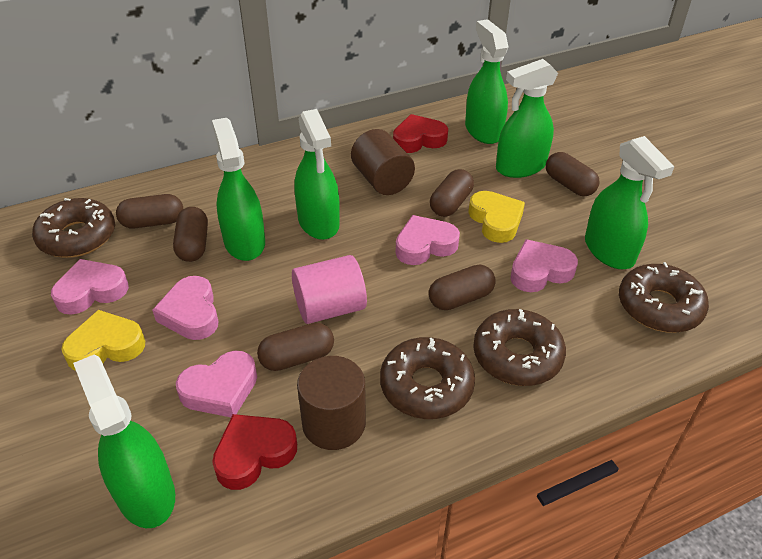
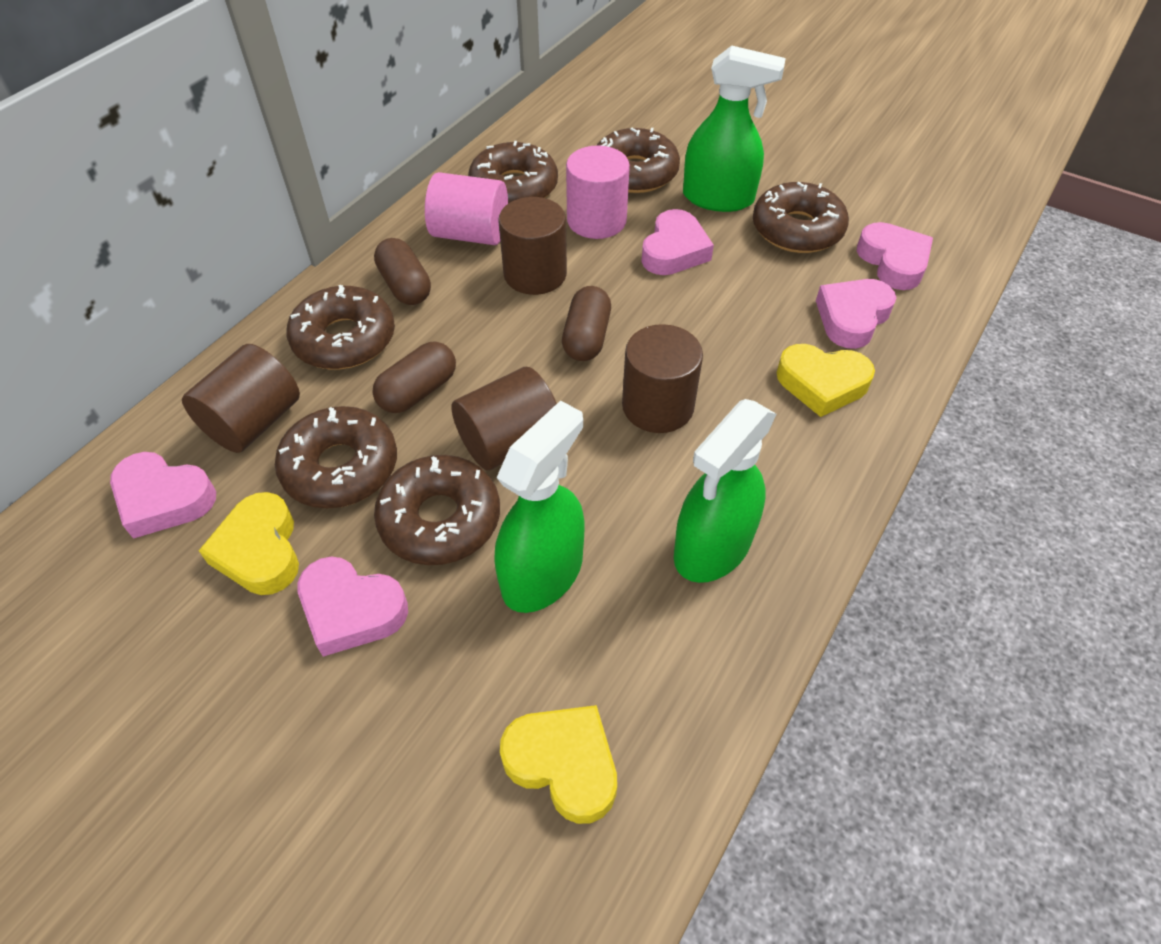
brown capsule: 6 -> 3
brown cylinder: 2 -> 4
brown donut: 4 -> 6
green spray bottle: 6 -> 3
pink cylinder: 1 -> 2
red heart: 2 -> 0
yellow heart: 2 -> 3

